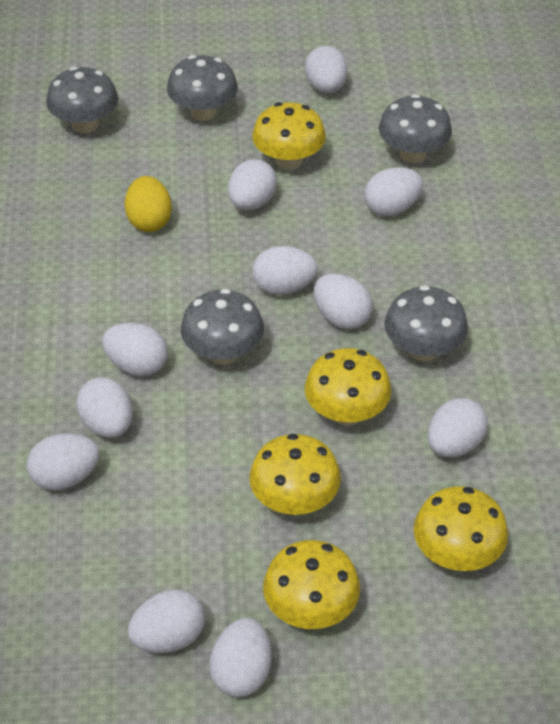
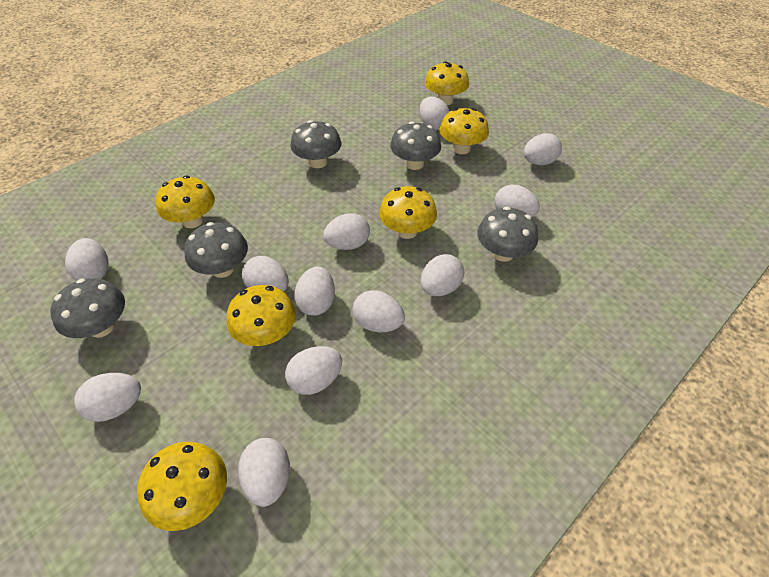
white egg: 11 -> 12
yellow egg: 1 -> 0
yellow mushroom: 5 -> 6

